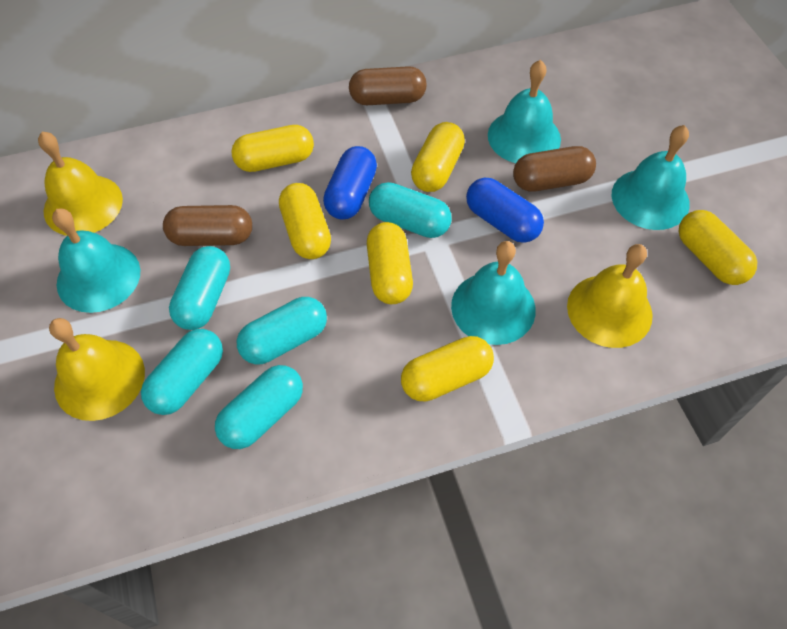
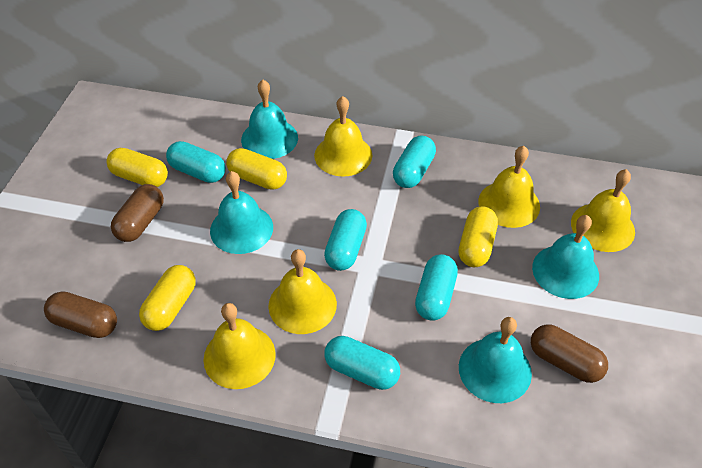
blue capsule: 2 -> 0
yellow bell: 3 -> 5
yellow capsule: 6 -> 4

